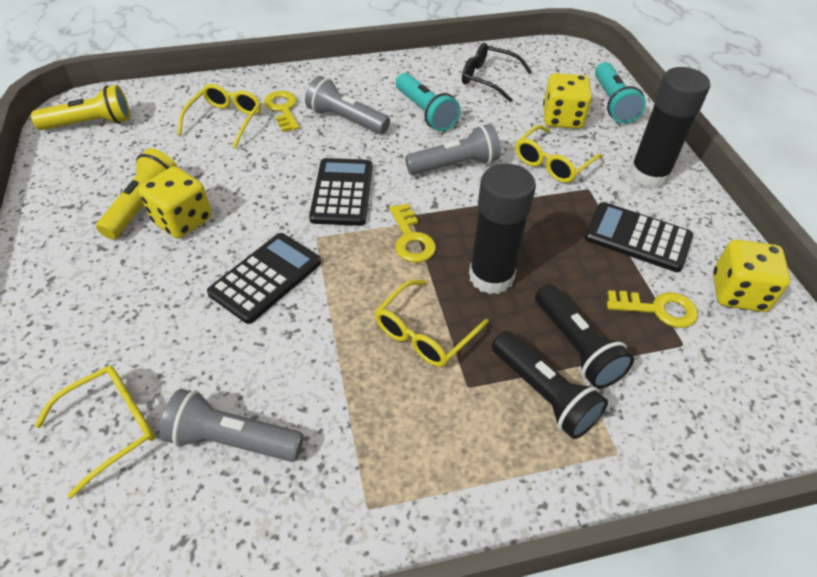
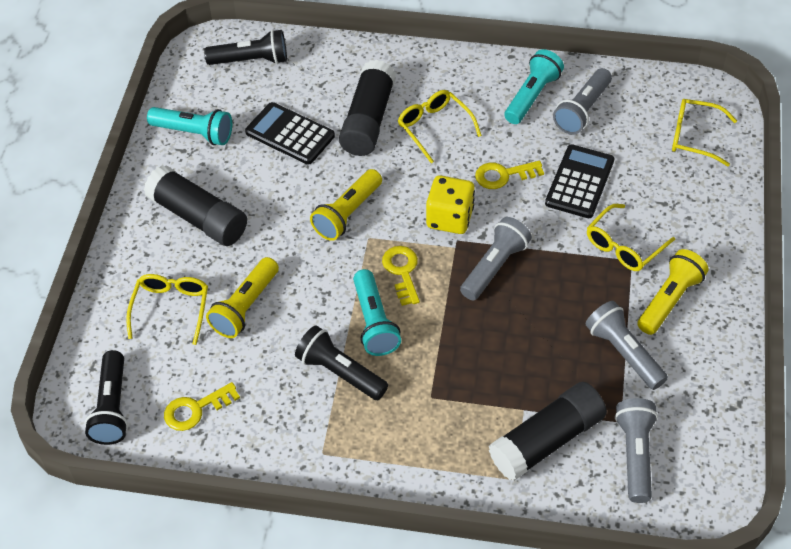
black calculator: 3 -> 2
black flashlight: 2 -> 3
black glasses: 1 -> 0
black glue stick: 2 -> 3
grey flashlight: 3 -> 4
turquoise flashlight: 2 -> 3
yellow dice: 3 -> 1
yellow flashlight: 2 -> 3

